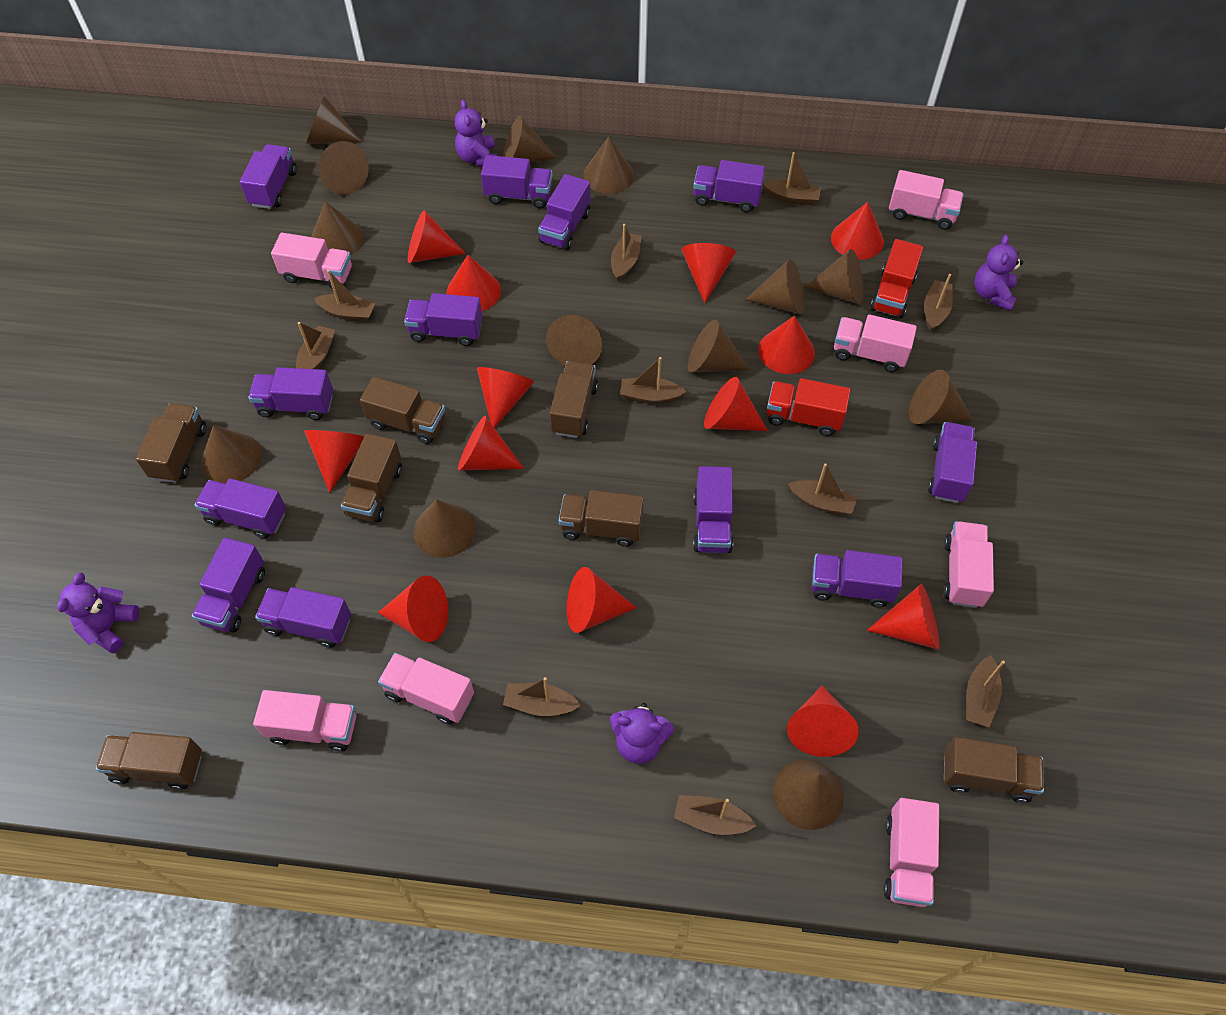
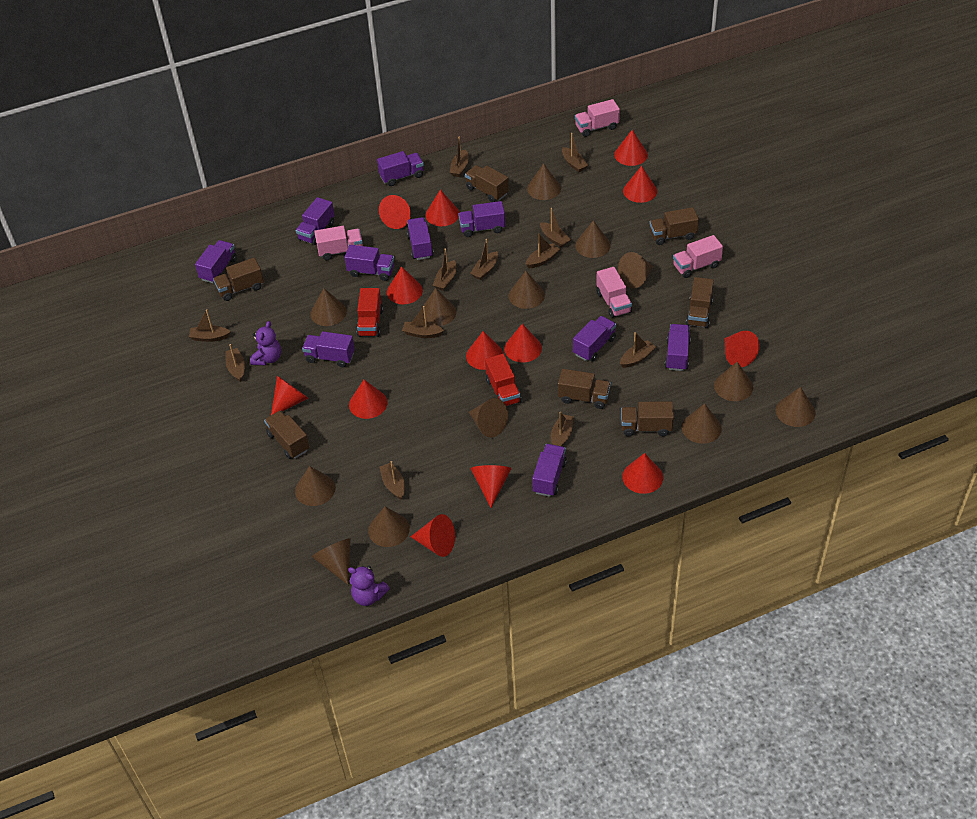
brown boat: 10 -> 12
pink truck: 7 -> 4
purple teddy bear: 4 -> 2
purple truck: 12 -> 10

